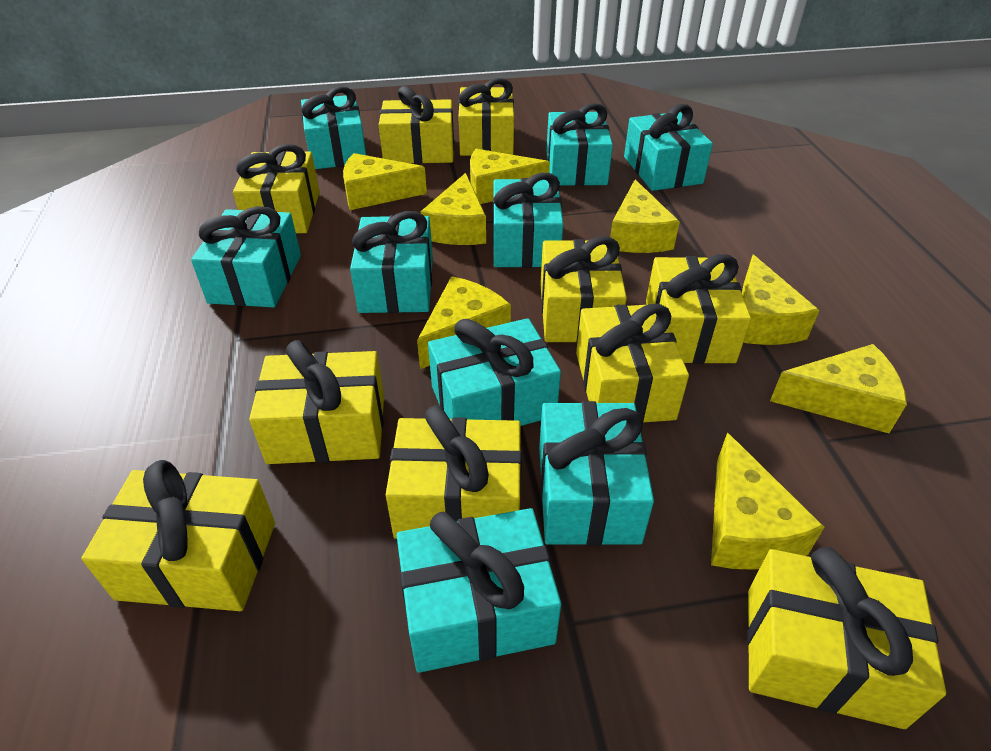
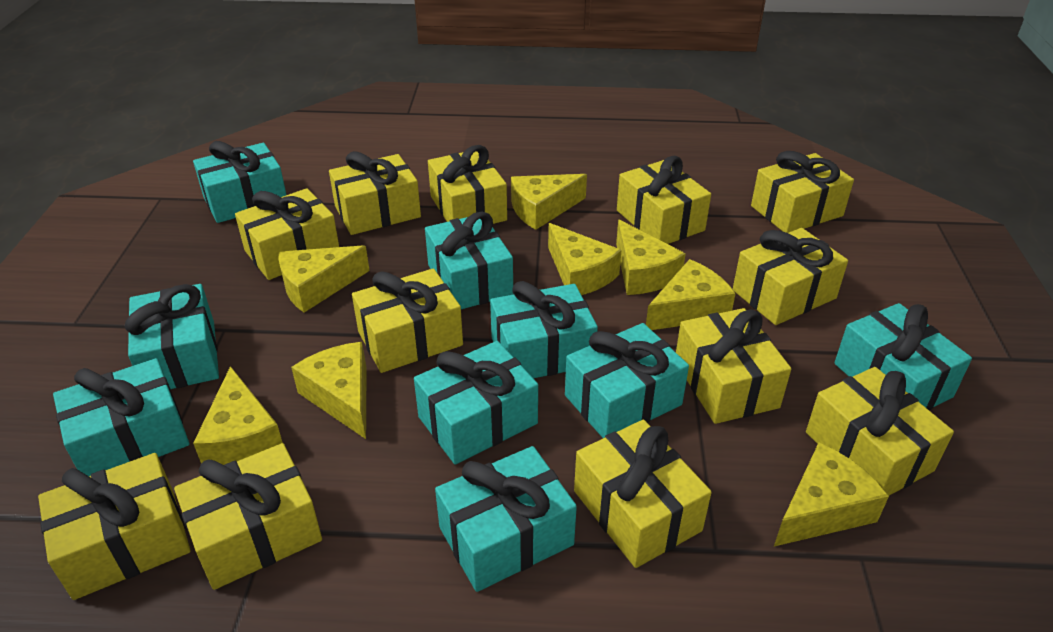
yellow gift: 10 -> 12

